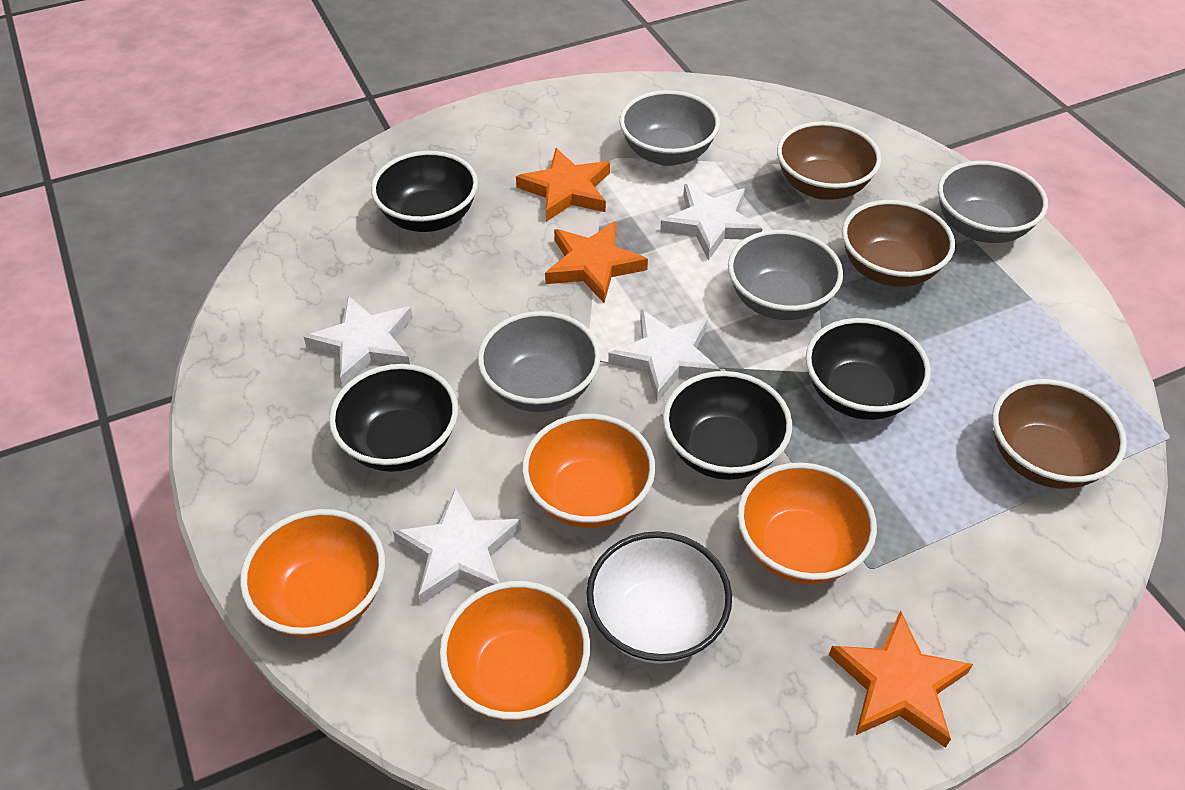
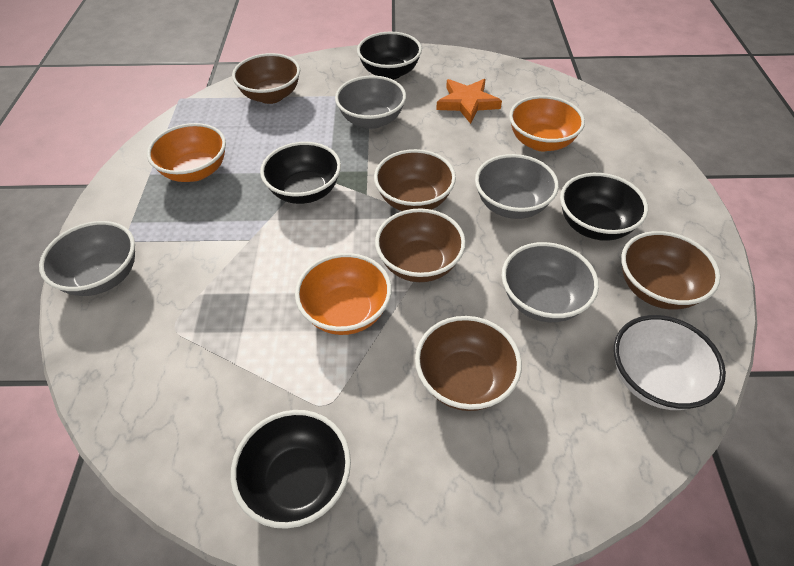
brown bowl: 3 -> 5
orange bowl: 4 -> 3
orange star: 3 -> 1
white star: 4 -> 0

